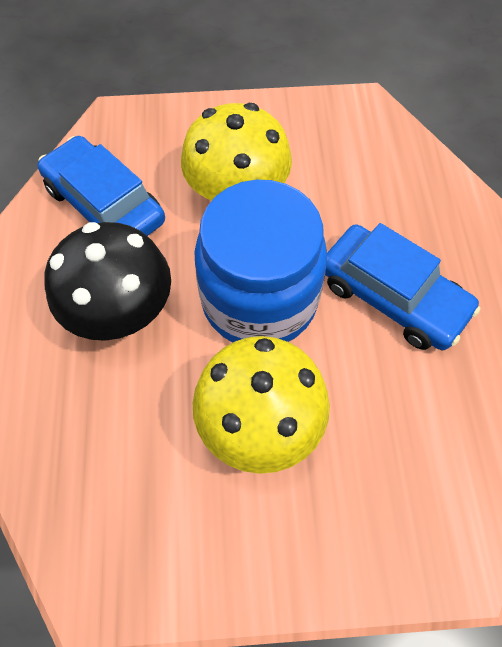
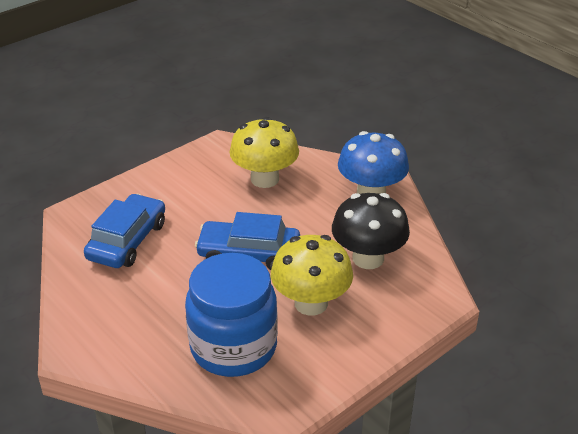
blue mushroom: 0 -> 1

